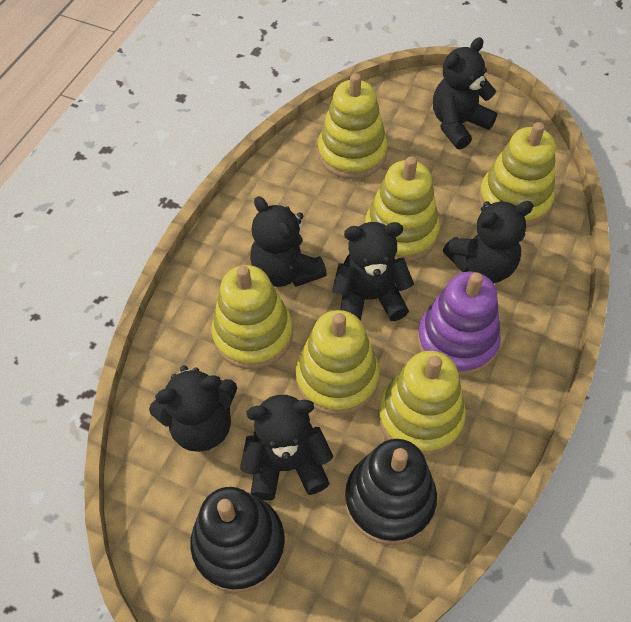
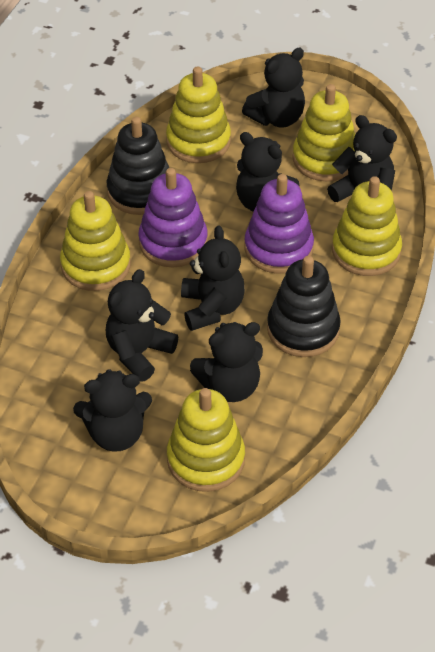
black teddy bear: 6 -> 7
purple stacking toy: 1 -> 2
yellow stacking toy: 6 -> 5

